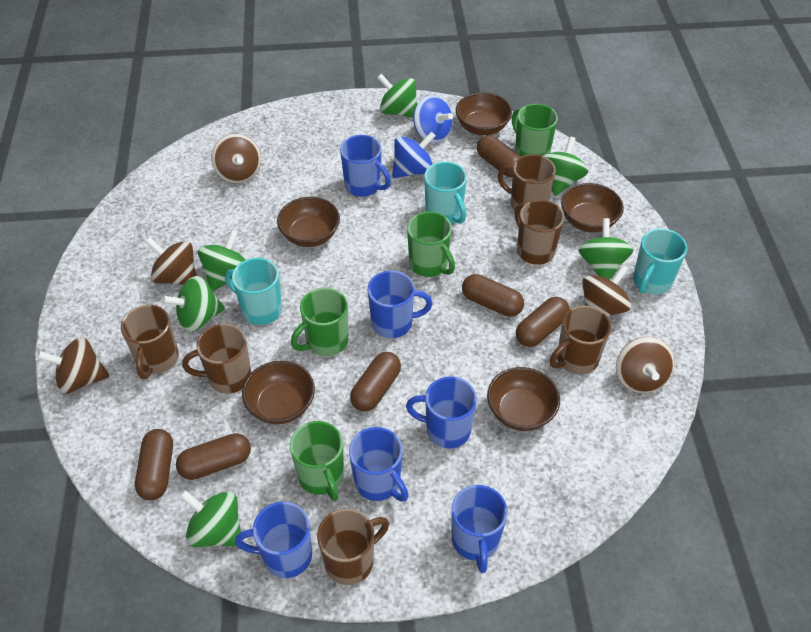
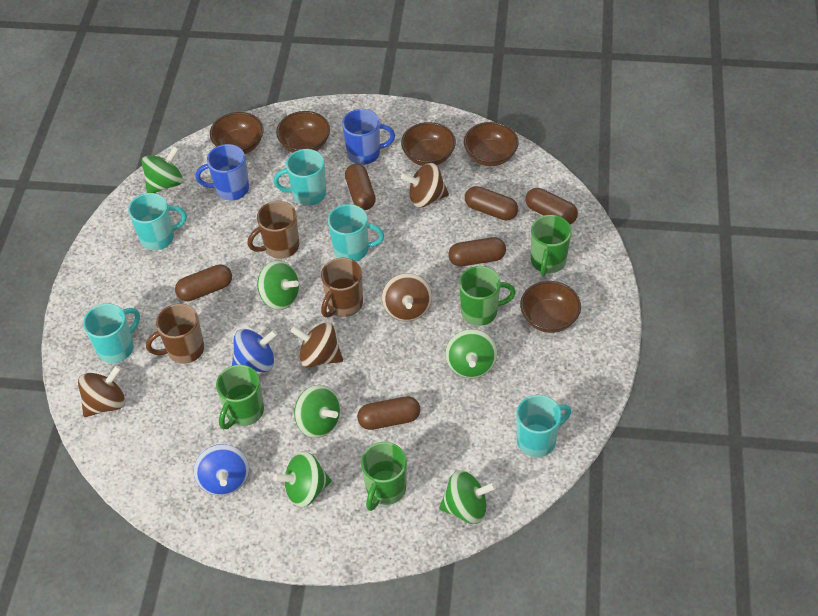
blue mug: 6 -> 2
brown mug: 6 -> 3
brown spinning top: 5 -> 4
turquoise mug: 3 -> 5

